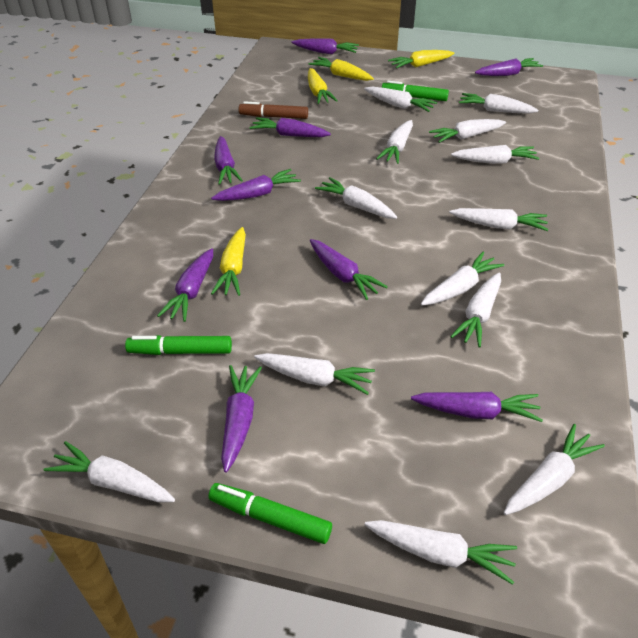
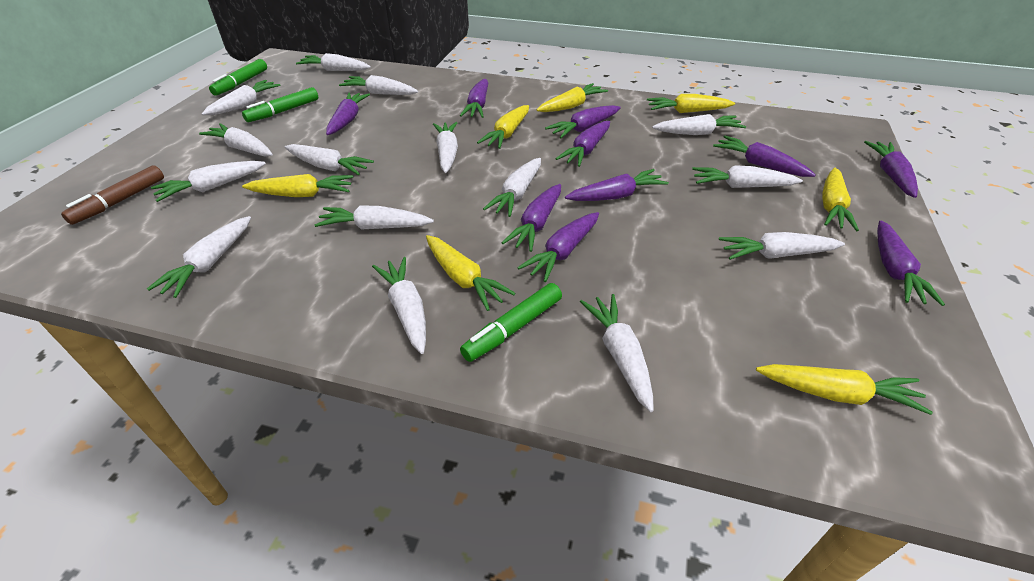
purple carrot: 9 -> 10
white carrot: 13 -> 15
yellow carrot: 4 -> 7

